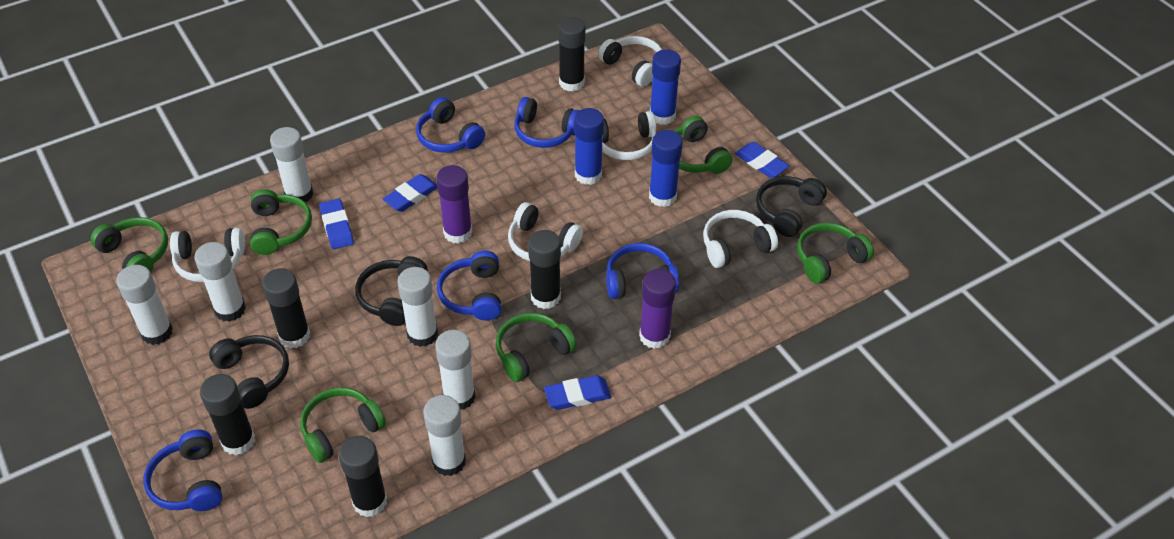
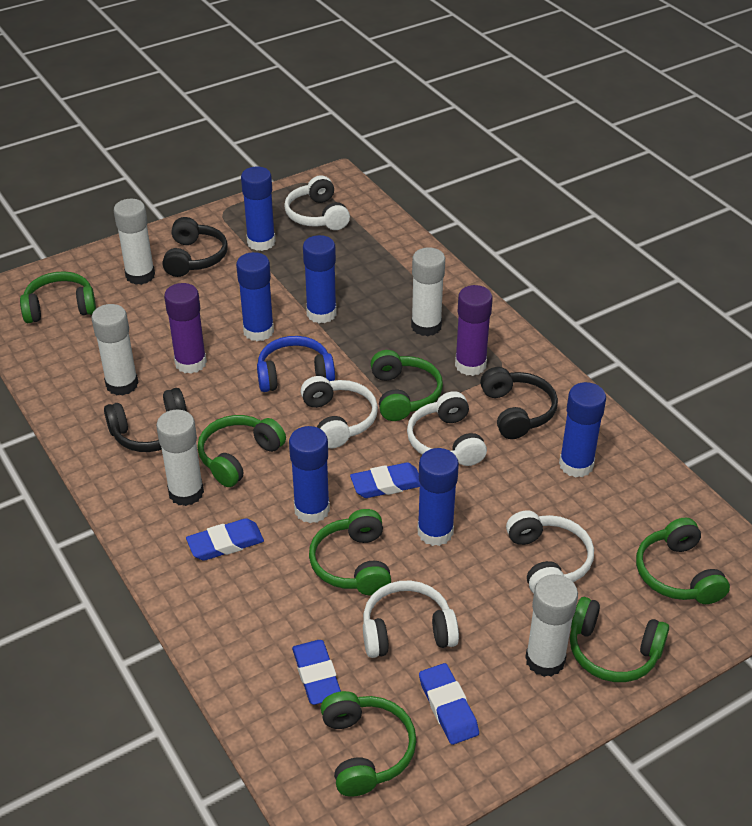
black glue stick: 5 -> 0
blue glue stick: 3 -> 6
blue headphones: 5 -> 1
green headphones: 6 -> 7
white glue stick: 6 -> 5

